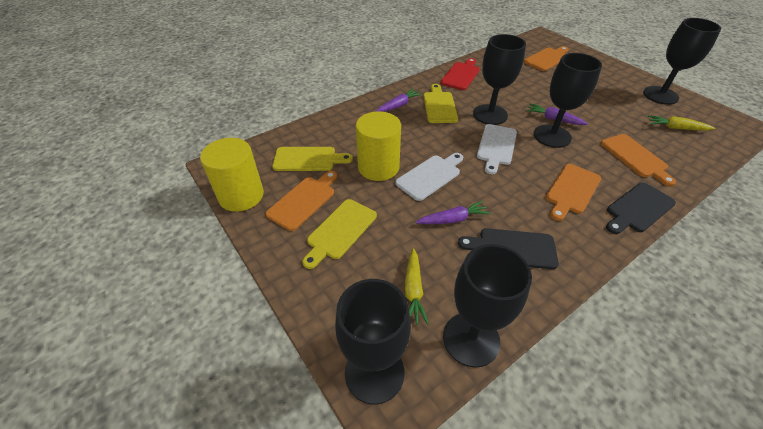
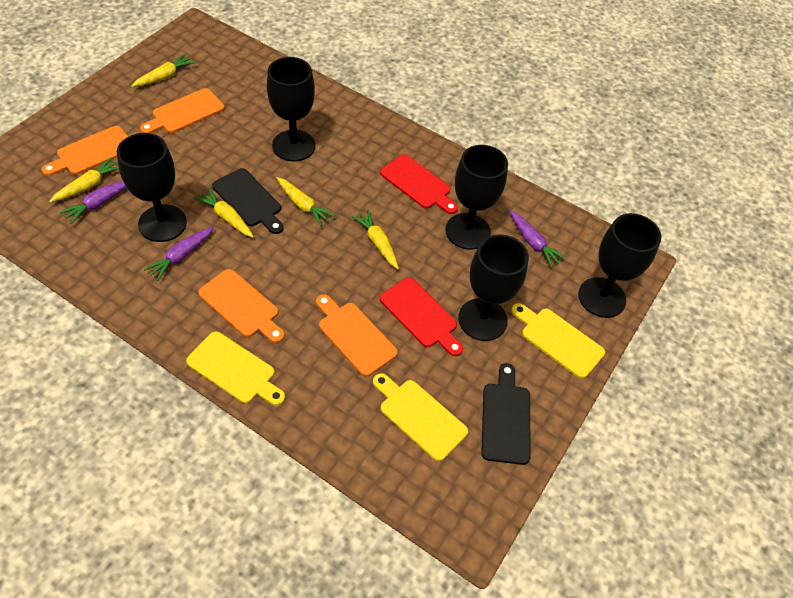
red cutting board: 1 -> 2
white cutting board: 2 -> 0
yellow carrot: 2 -> 5
yellow cylinder: 2 -> 0

